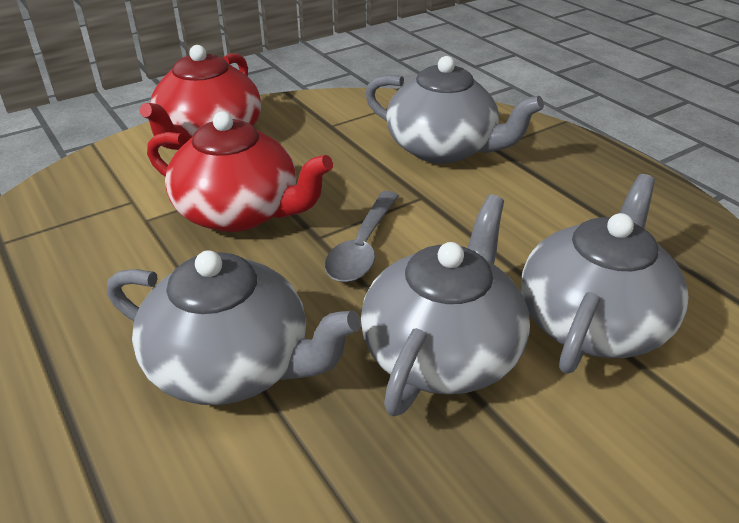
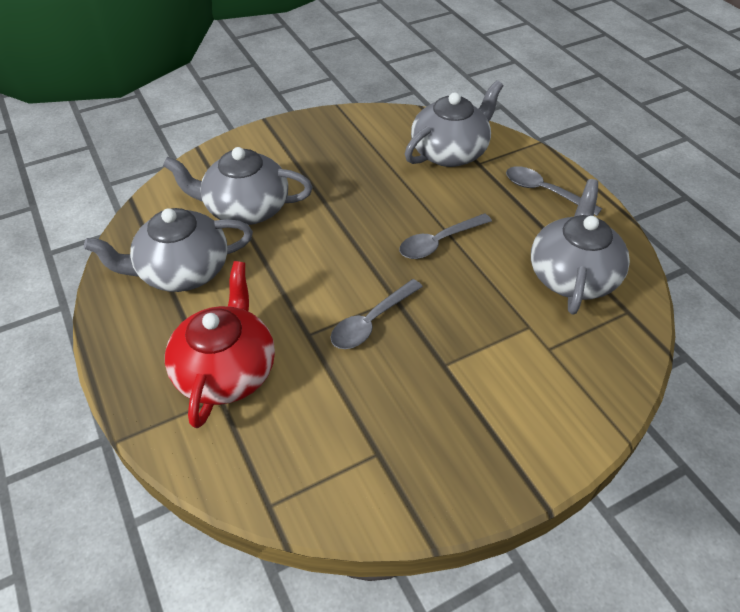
grey spoon: 1 -> 3
red teapot: 2 -> 1

